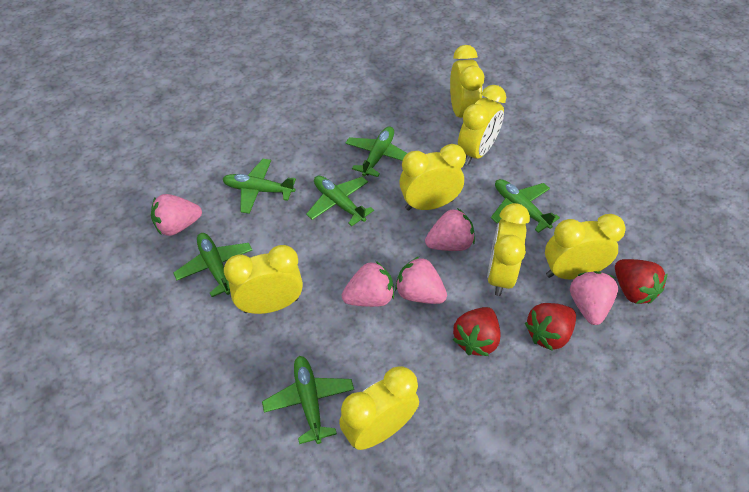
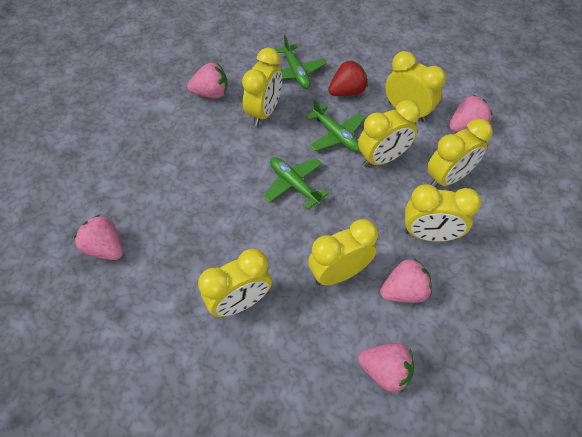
green plane: 6 -> 3
red strawberry: 3 -> 1

